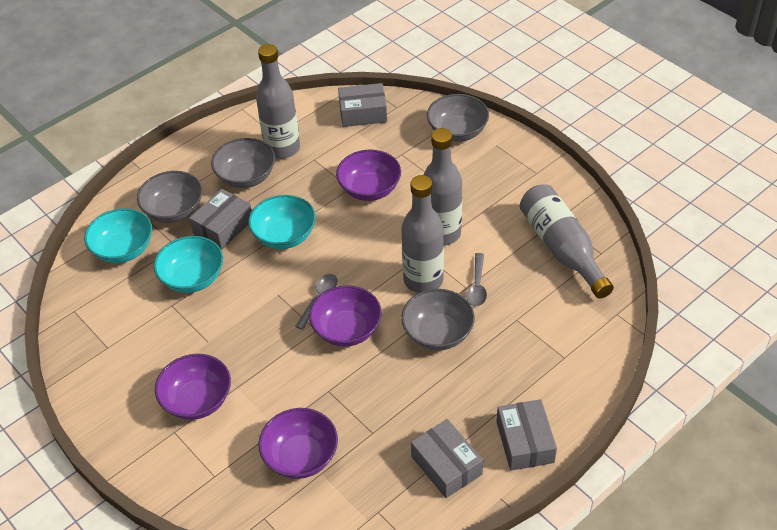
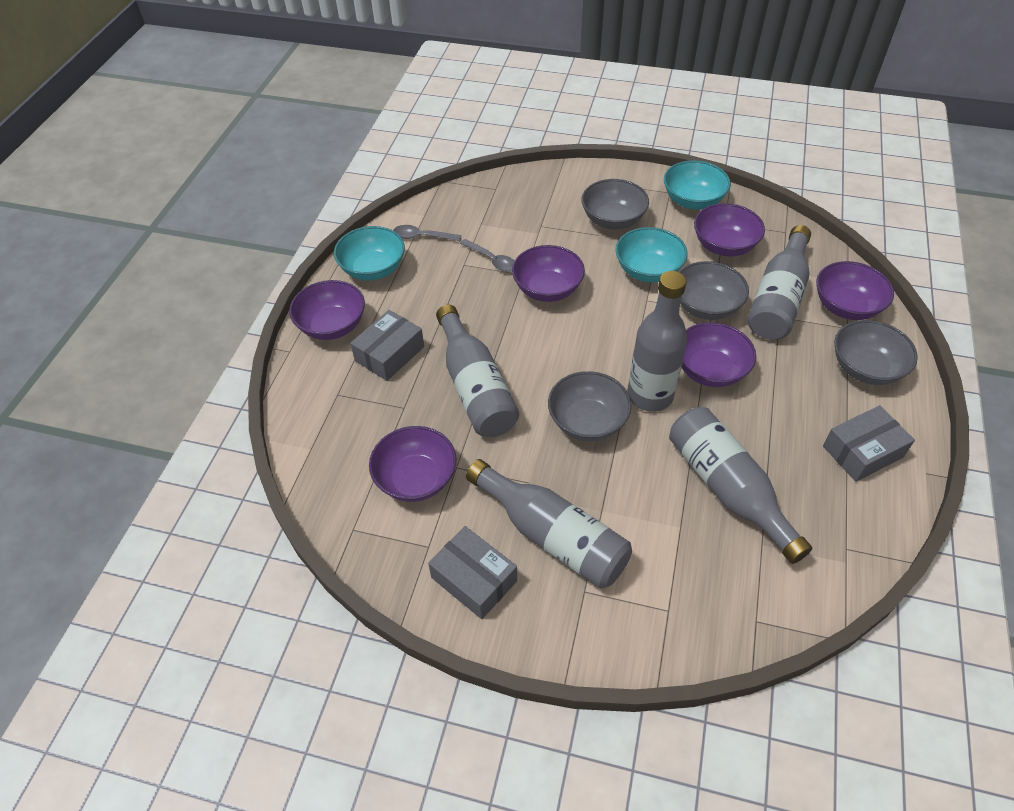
grey bottle: 4 -> 5
grey box: 4 -> 3
purple bowl: 4 -> 6

